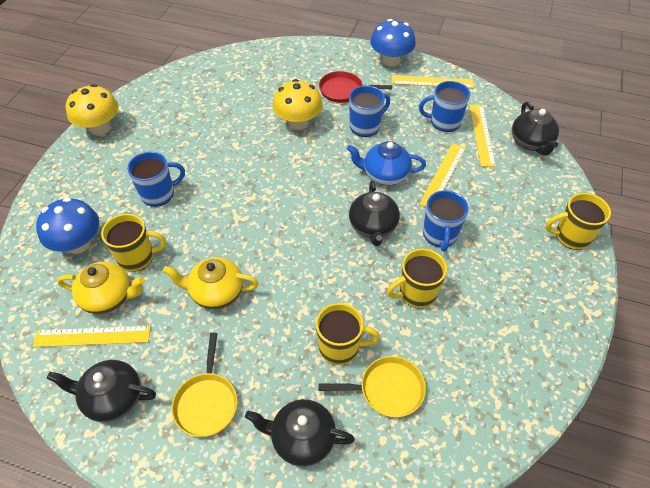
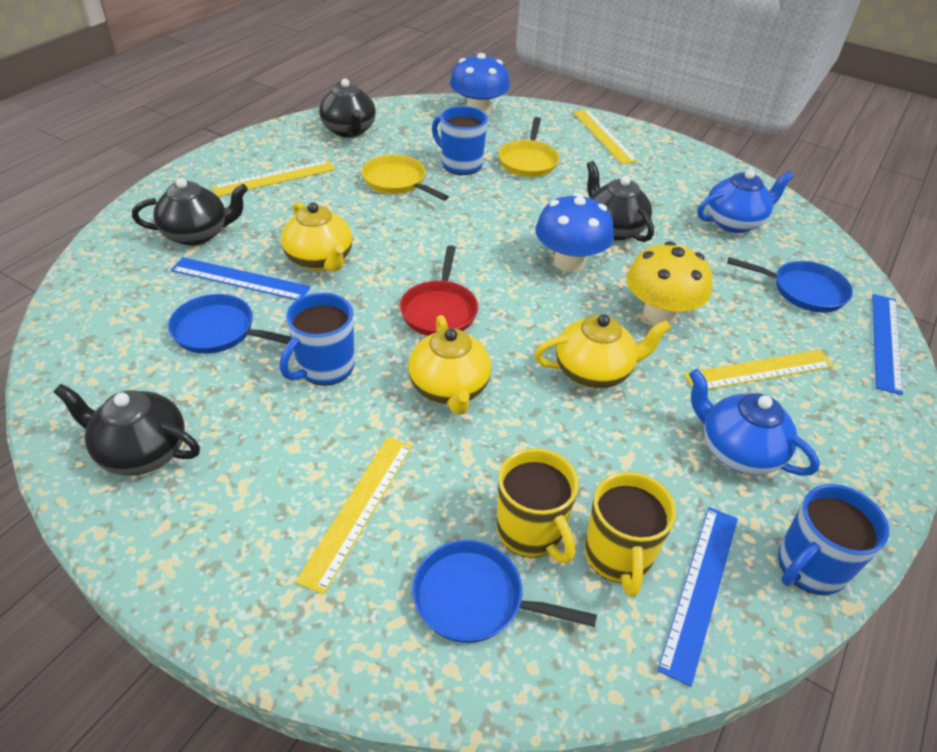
blue mug: 4 -> 3
blue pan: 0 -> 3
blue ruler: 0 -> 3
blue teapot: 1 -> 2
yellow mug: 4 -> 2
yellow mushroom: 2 -> 1
yellow teapot: 2 -> 3

